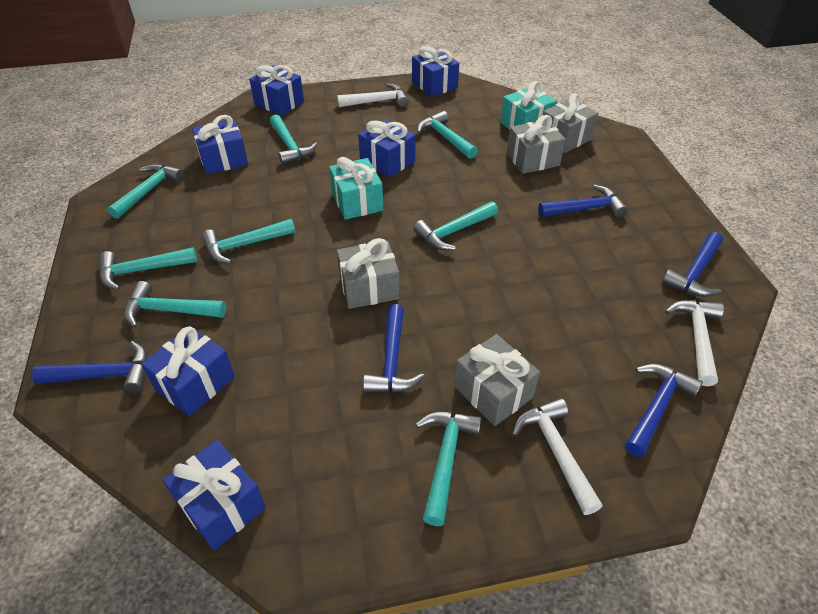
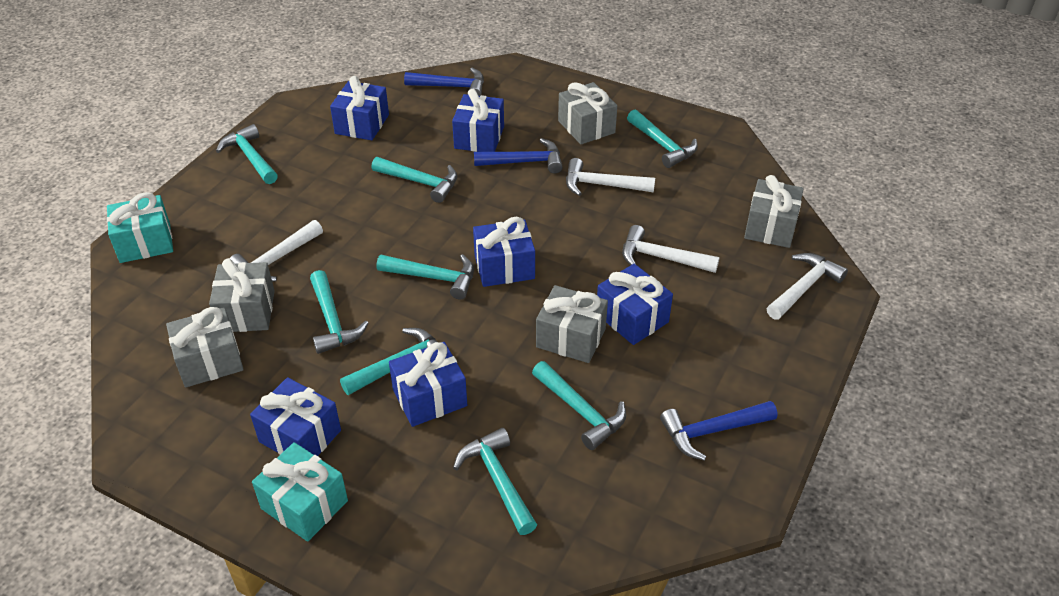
blue hammer: 5 -> 3
grey gift: 4 -> 5
white hammer: 3 -> 4

